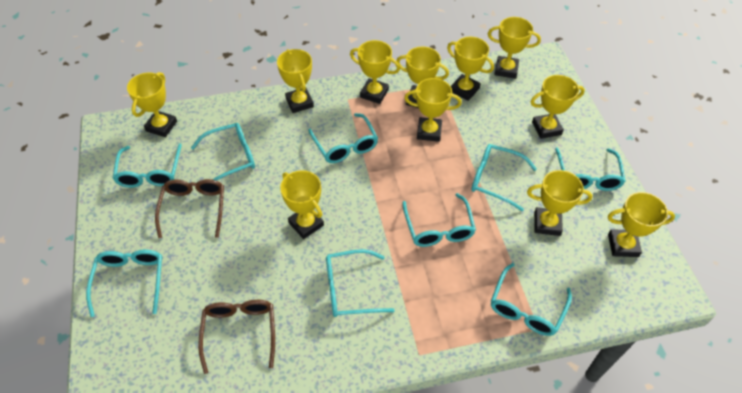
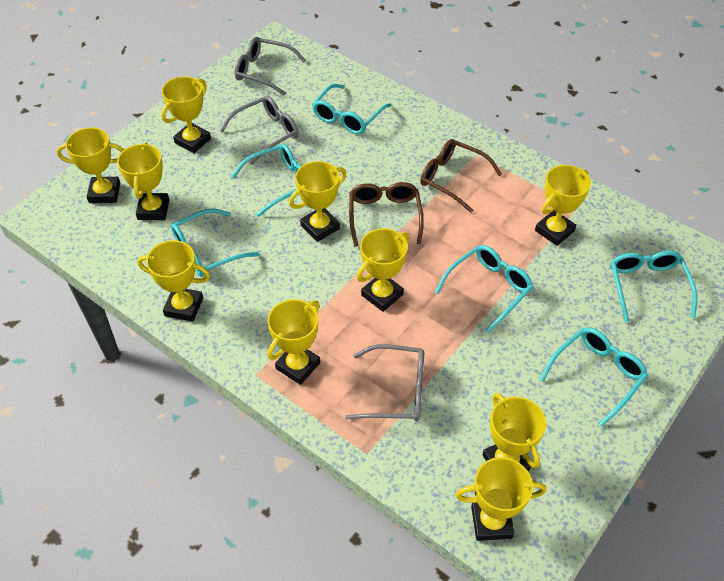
grey glasses: 0 -> 3
turquoise glasses: 9 -> 6
yellow trophy: 11 -> 10

